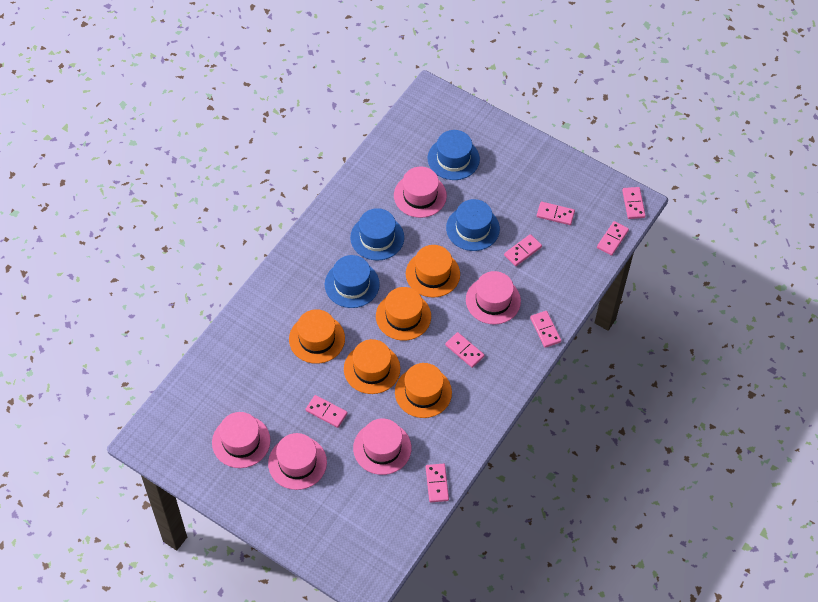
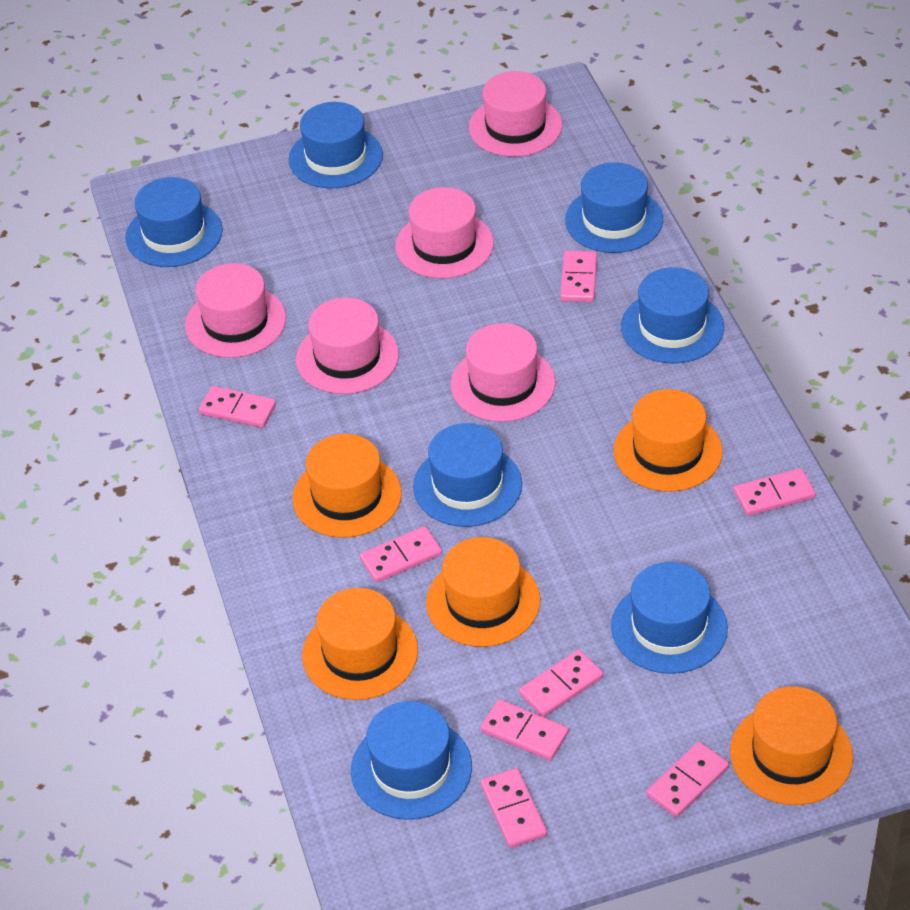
blue hat: 4 -> 7

